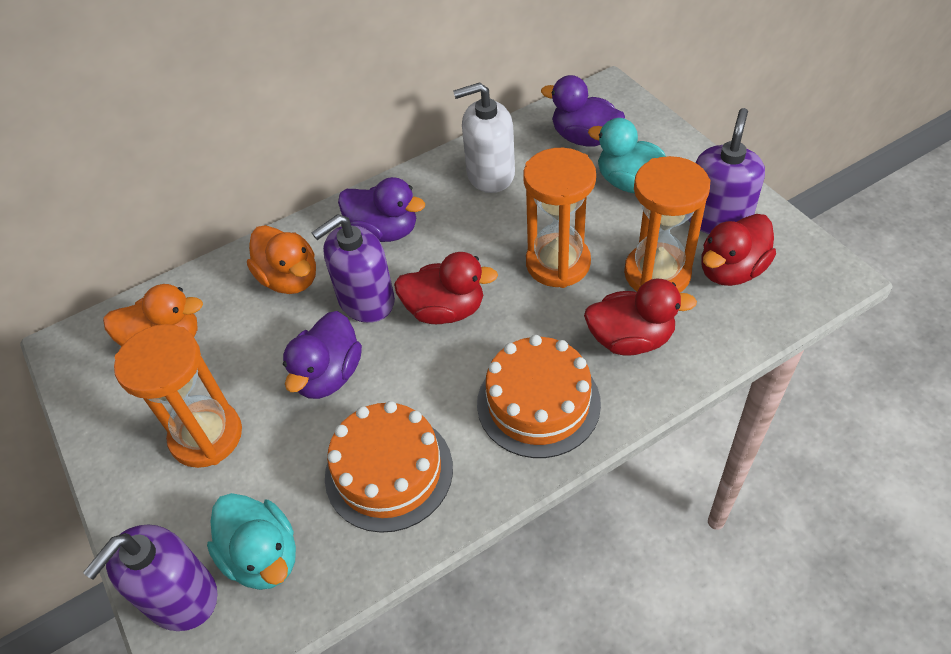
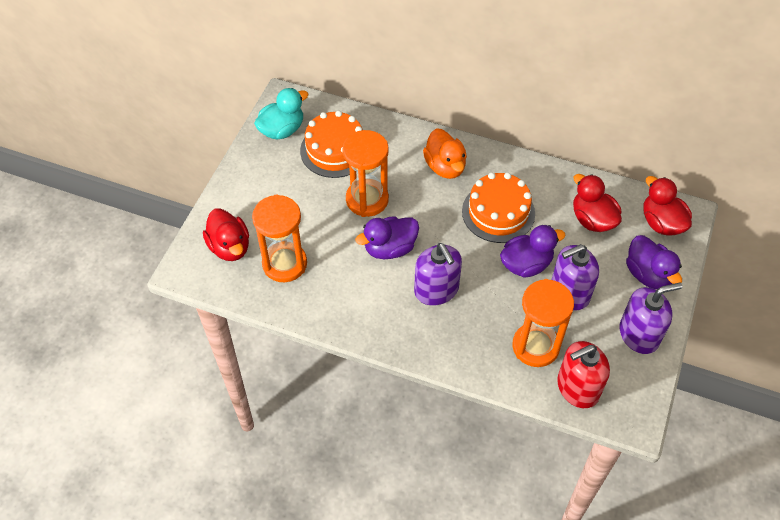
orange duck: 2 -> 1
red soap dispenser: 0 -> 1
turquoise duck: 2 -> 1
white soap dispenser: 1 -> 0

